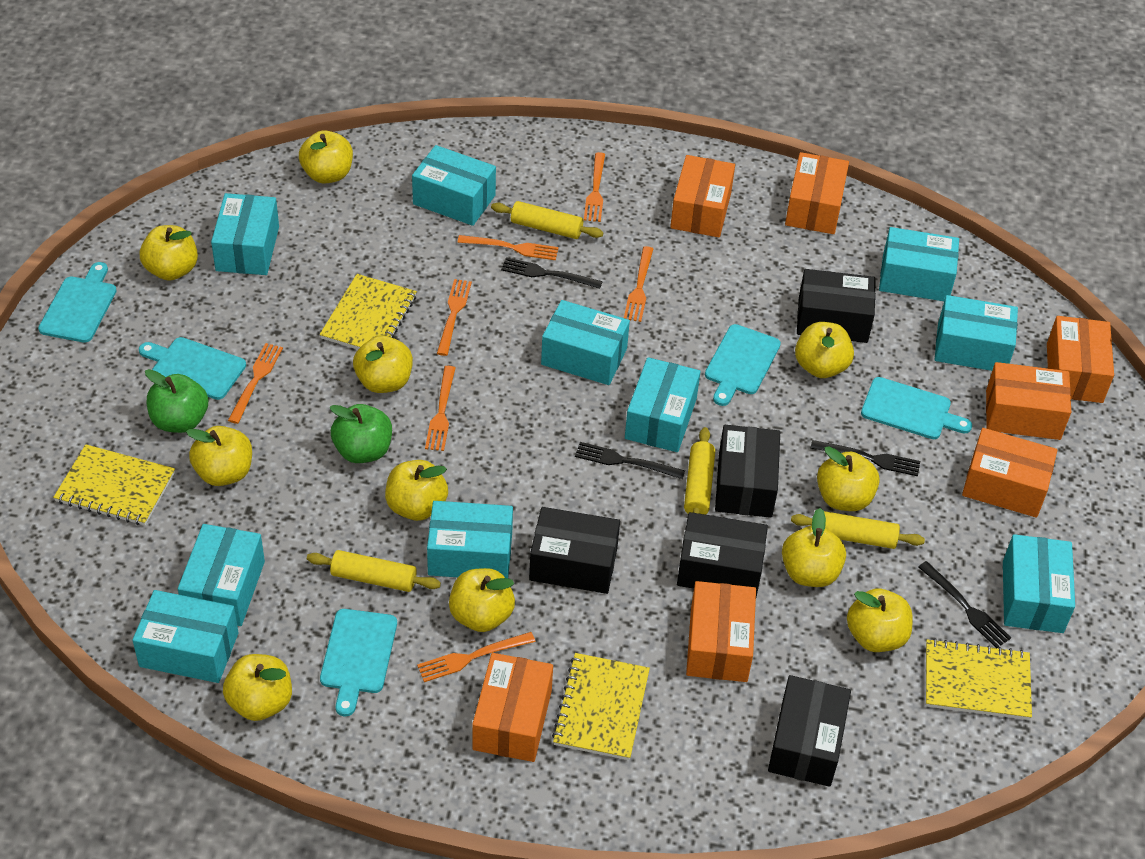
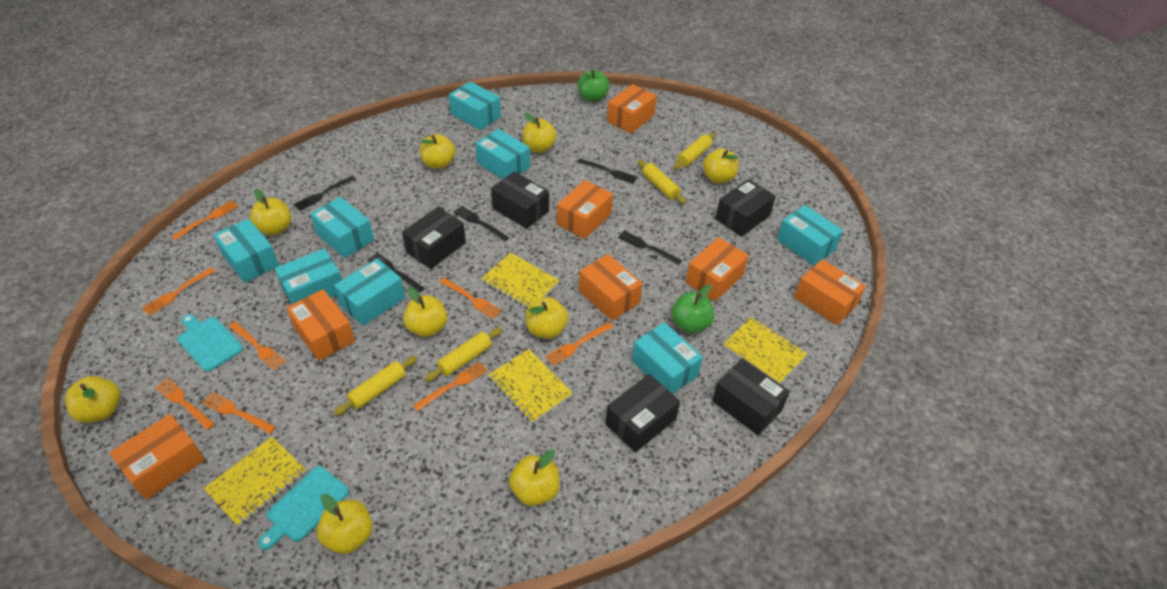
black fork: 4 -> 5
orange fork: 7 -> 8
turquoise box: 10 -> 8
turquoise cutting board: 5 -> 2
yellow apple: 11 -> 9

